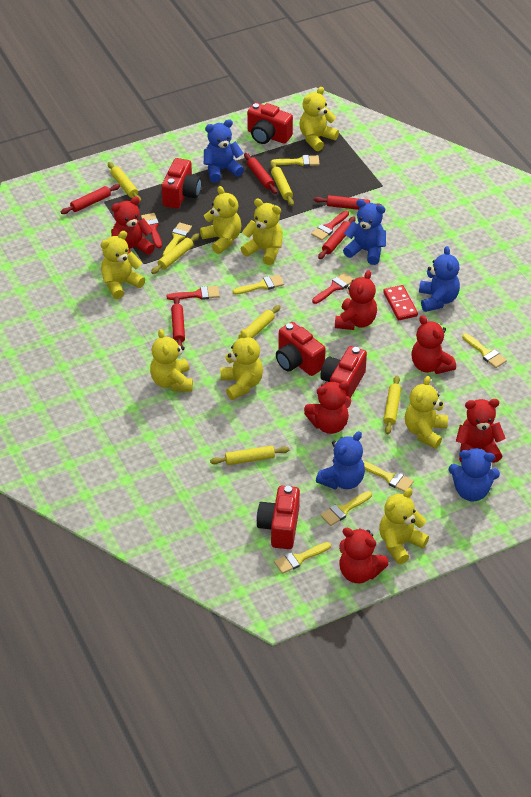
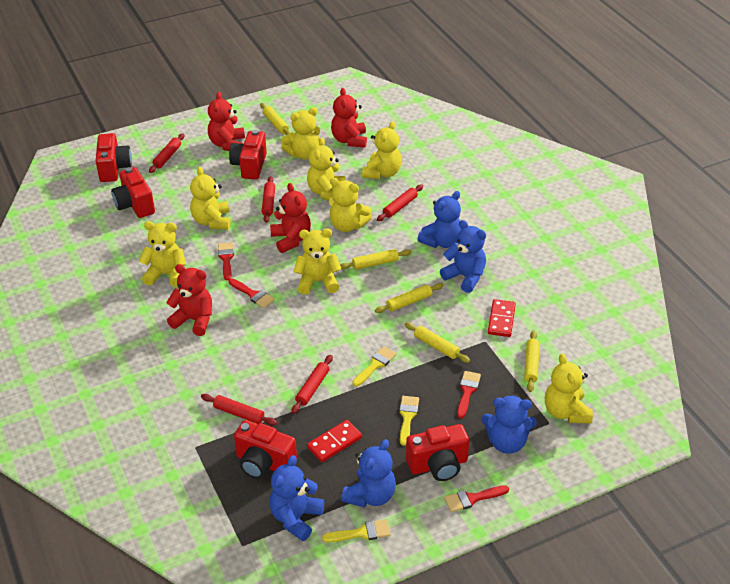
red domino: 1 -> 2
red teddy bear: 6 -> 4
yellow brush: 7 -> 3
yellow rolling pin: 6 -> 5

